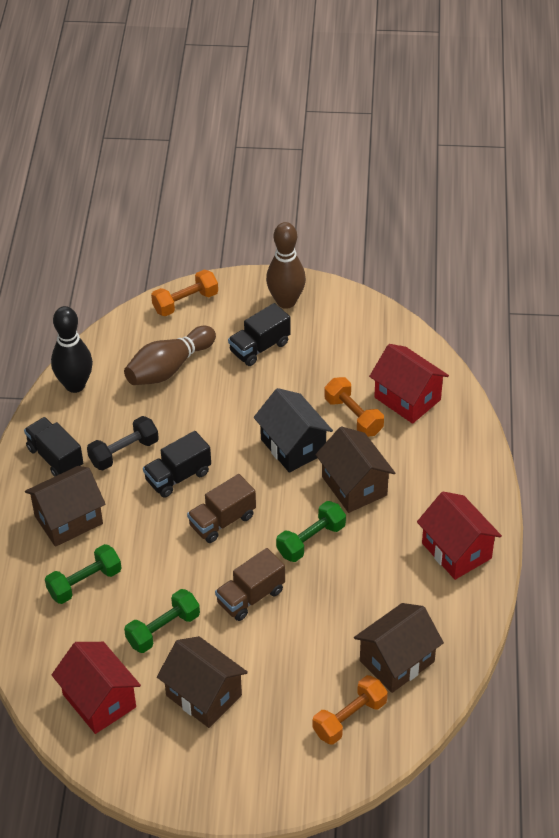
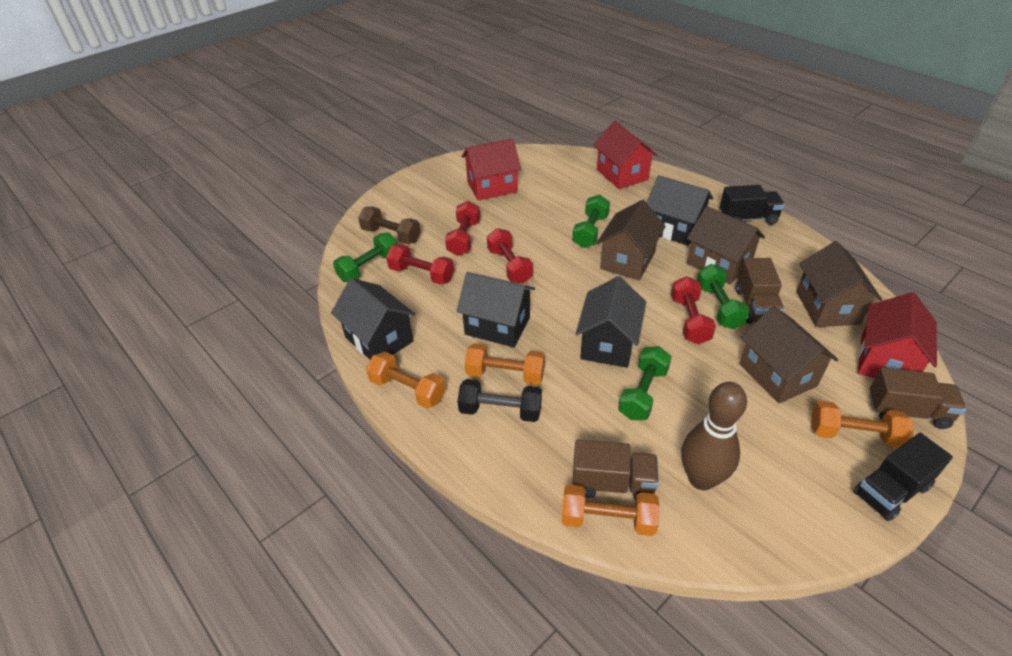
black bowling pin: 1 -> 0
black house: 1 -> 4
black truck: 3 -> 2
brown bowling pin: 2 -> 1
brown dumbbell: 0 -> 1
brown truck: 2 -> 3
green dumbbell: 3 -> 4
orange dumbbell: 3 -> 4
red dumbbell: 0 -> 4

